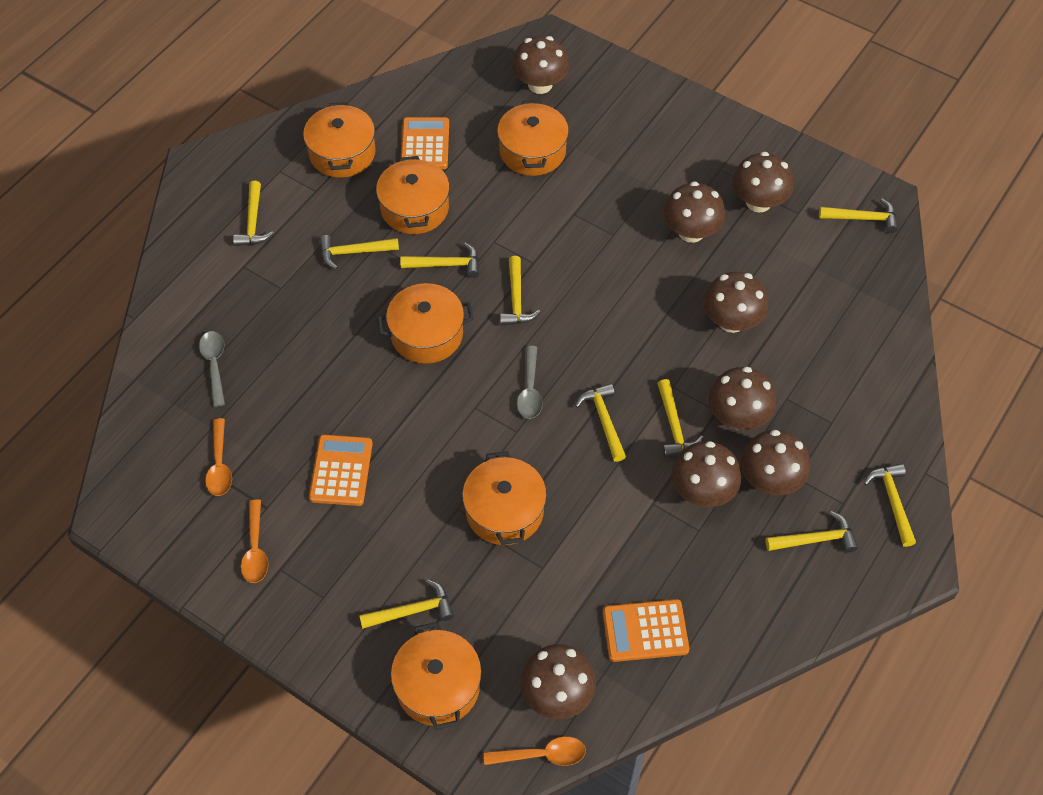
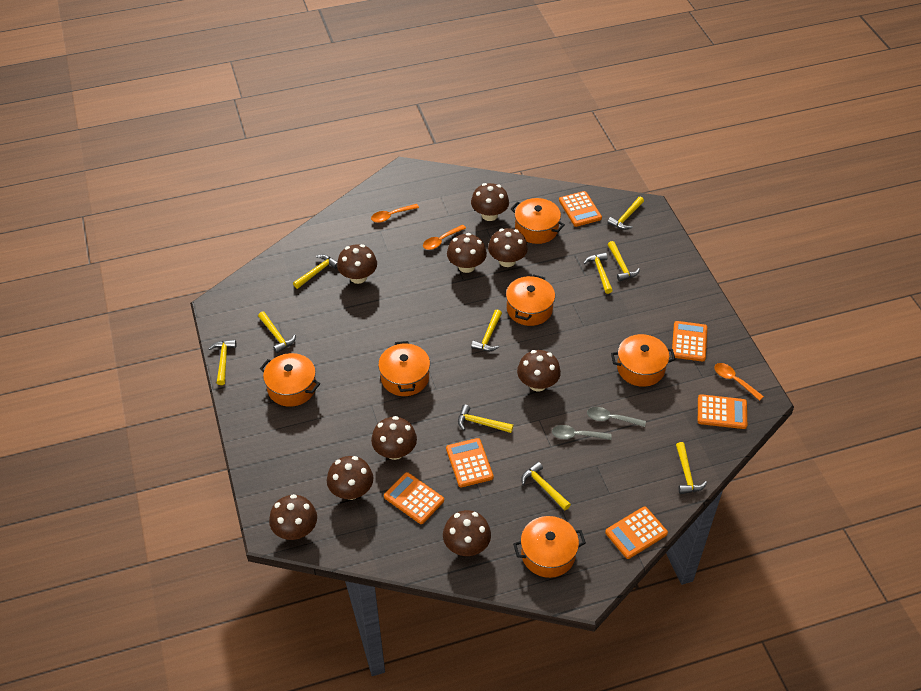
brown mushroom: 8 -> 9
orange calculator: 3 -> 6

